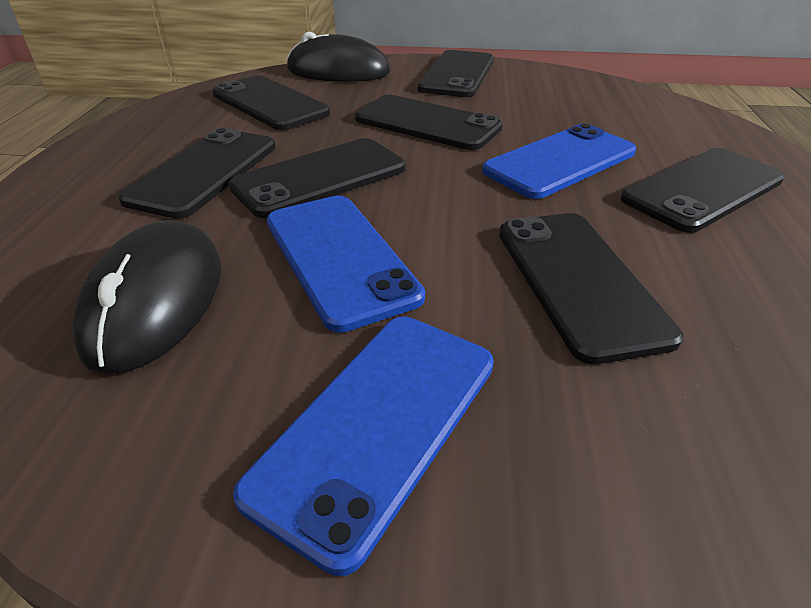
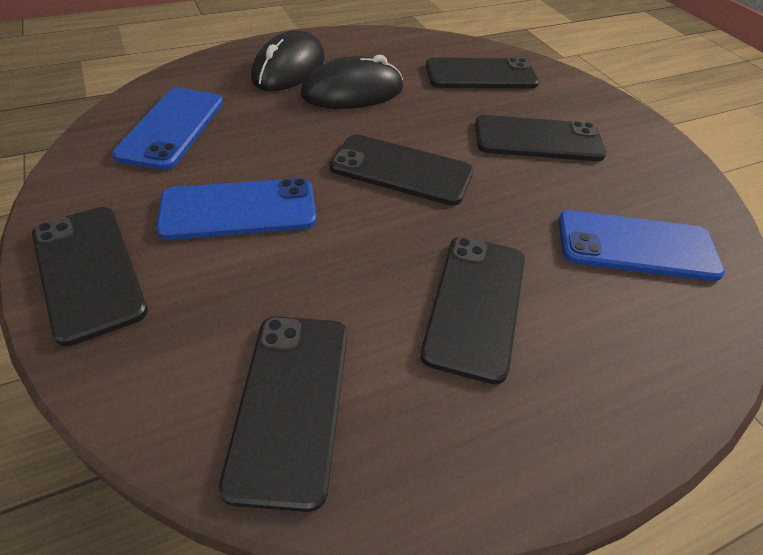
black phone: 7 -> 6

